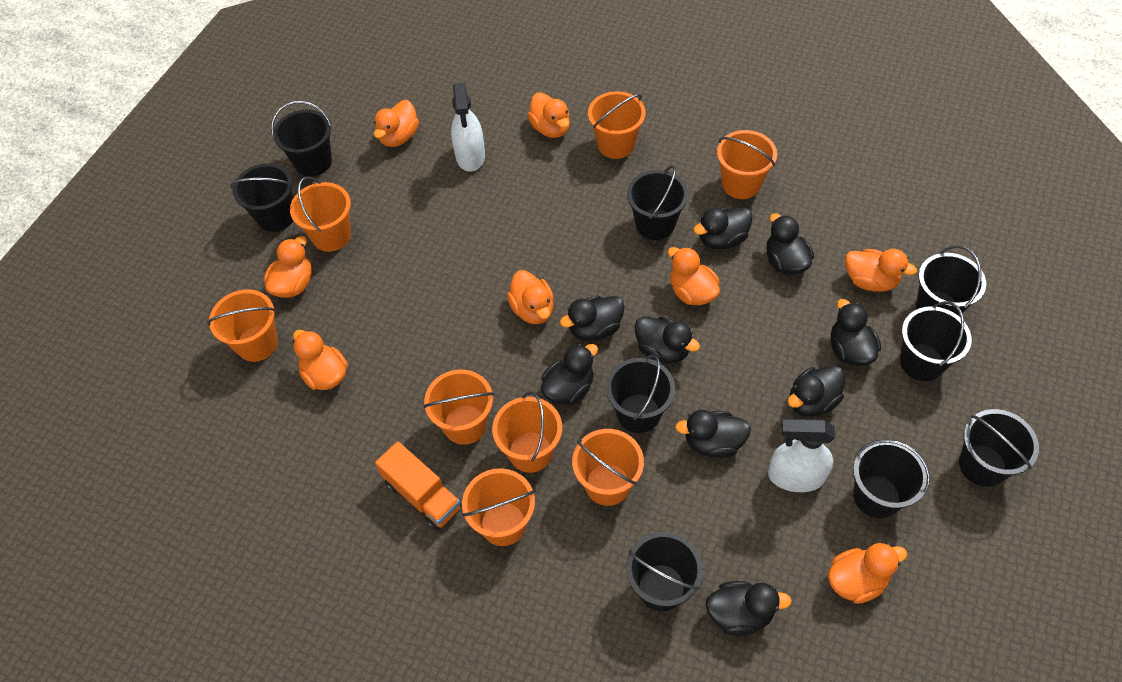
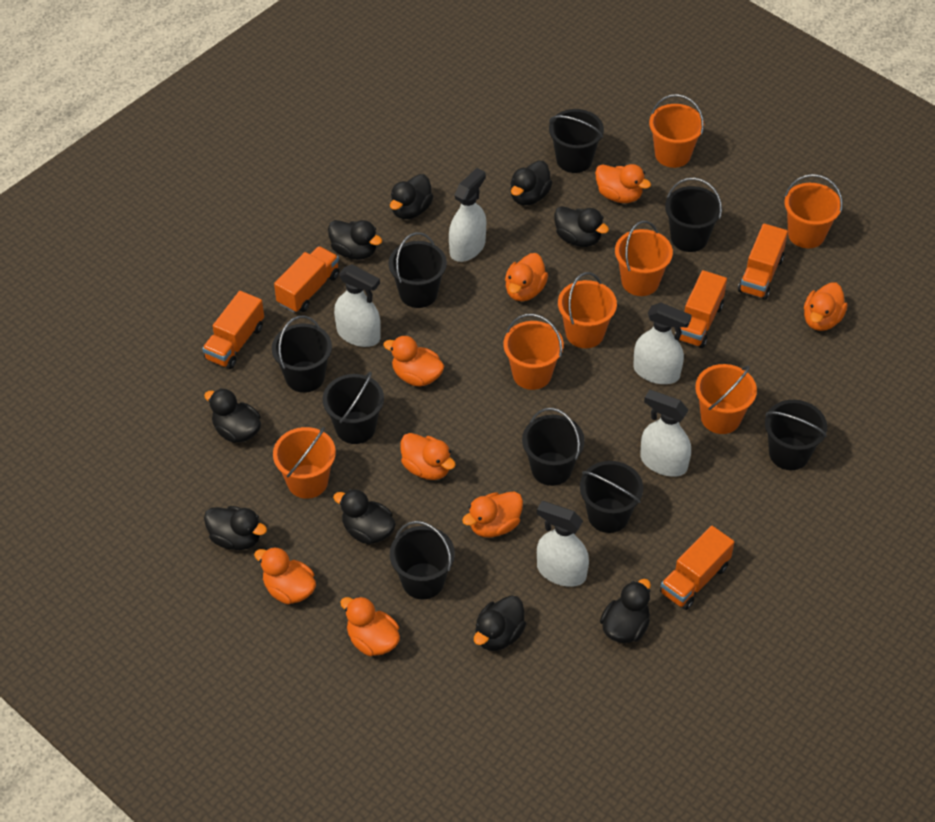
orange bucket: 8 -> 7
orange truck: 1 -> 5
white spray bottle: 2 -> 5

